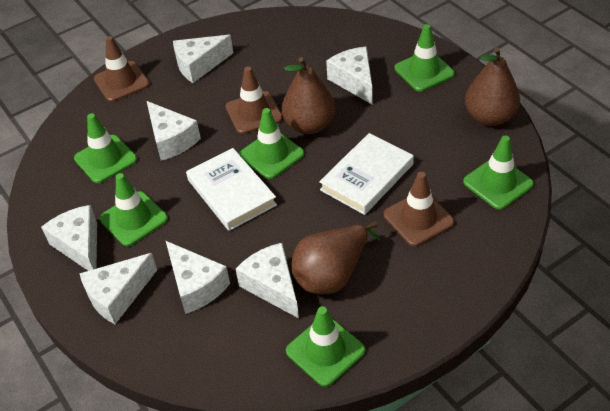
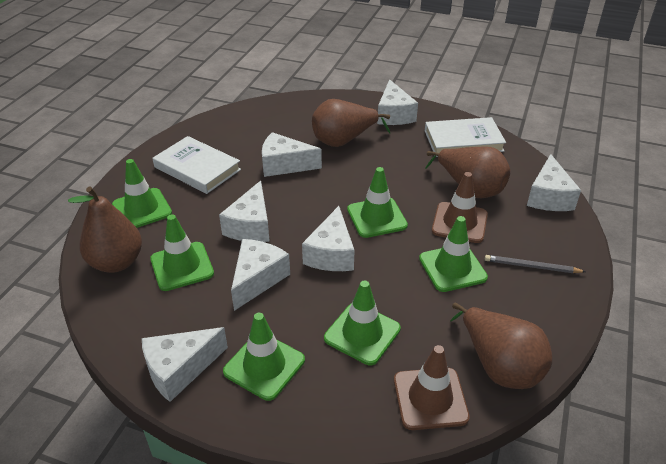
brown pear: 3 -> 4
brown traffic cone: 3 -> 2
grey pencil: 0 -> 1

